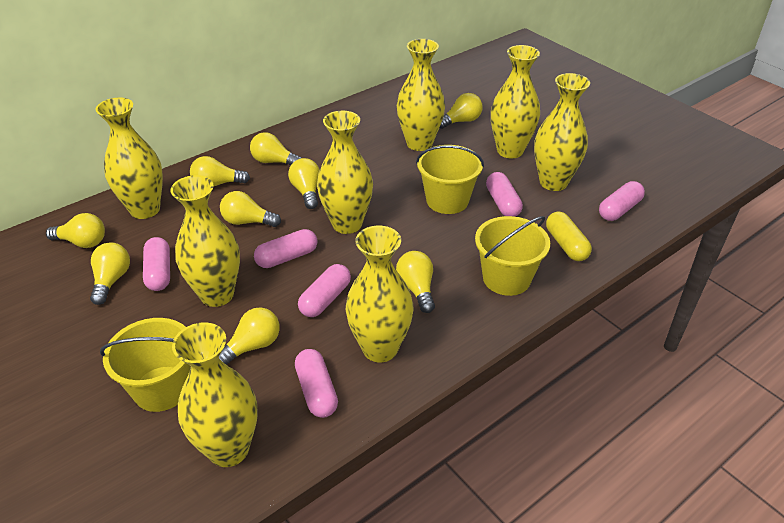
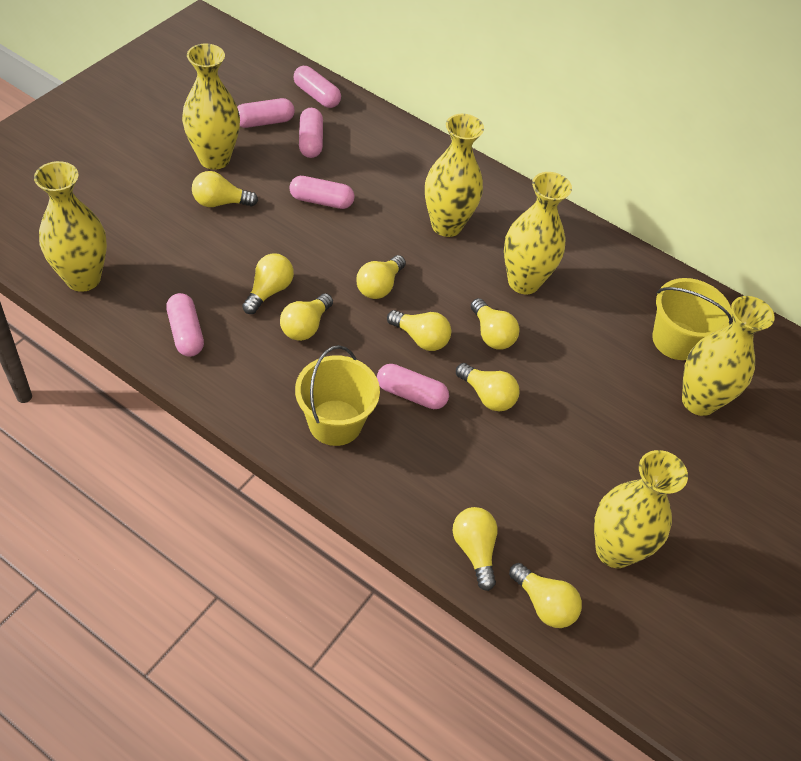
yellow bucket: 3 -> 2
yellow capsule: 1 -> 0
yellow vase: 8 -> 6

